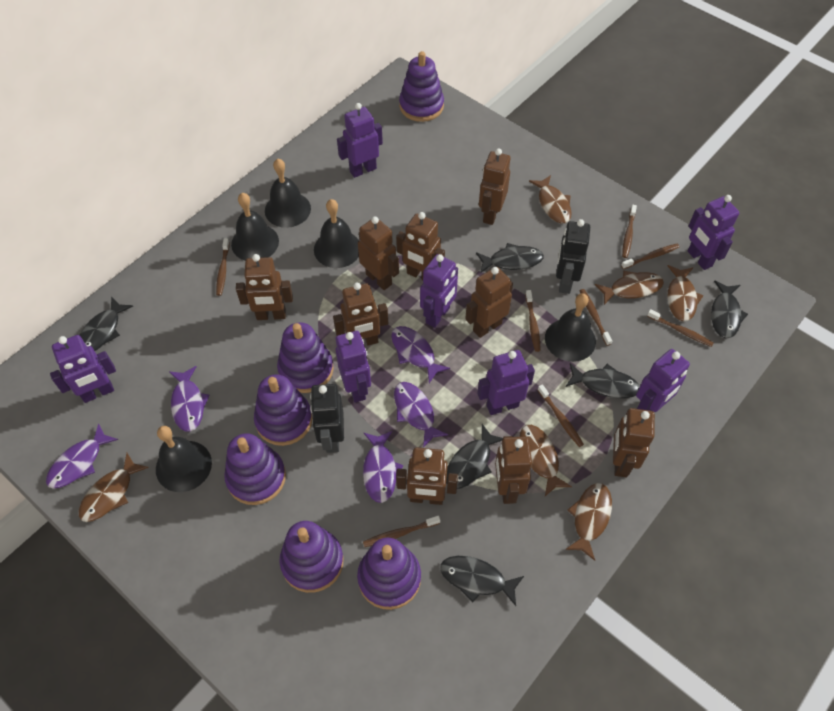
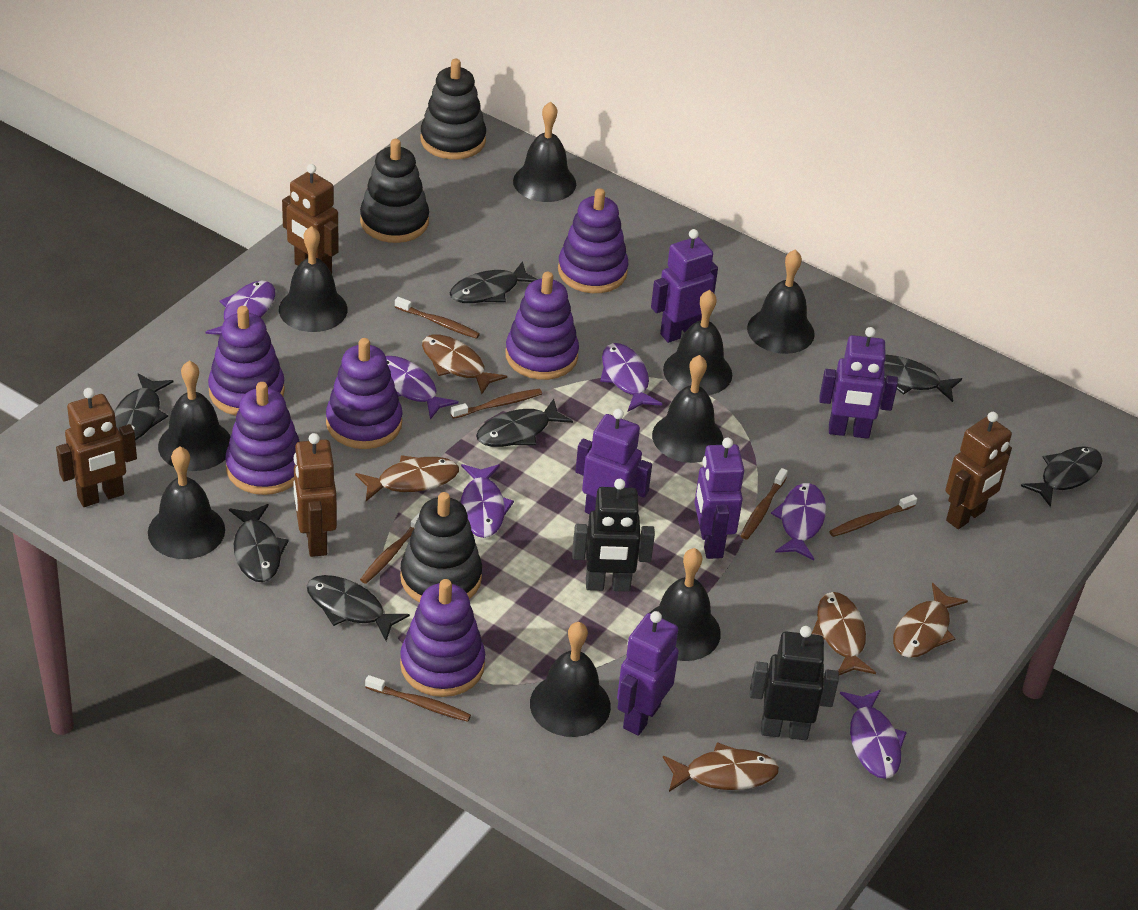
black bell: 5 -> 9
black fish: 6 -> 7
black stacking toy: 0 -> 3
brown fish: 6 -> 5
brown robot: 9 -> 4
brown toothbrush: 8 -> 6
purple fish: 5 -> 6
purple robot: 7 -> 5

